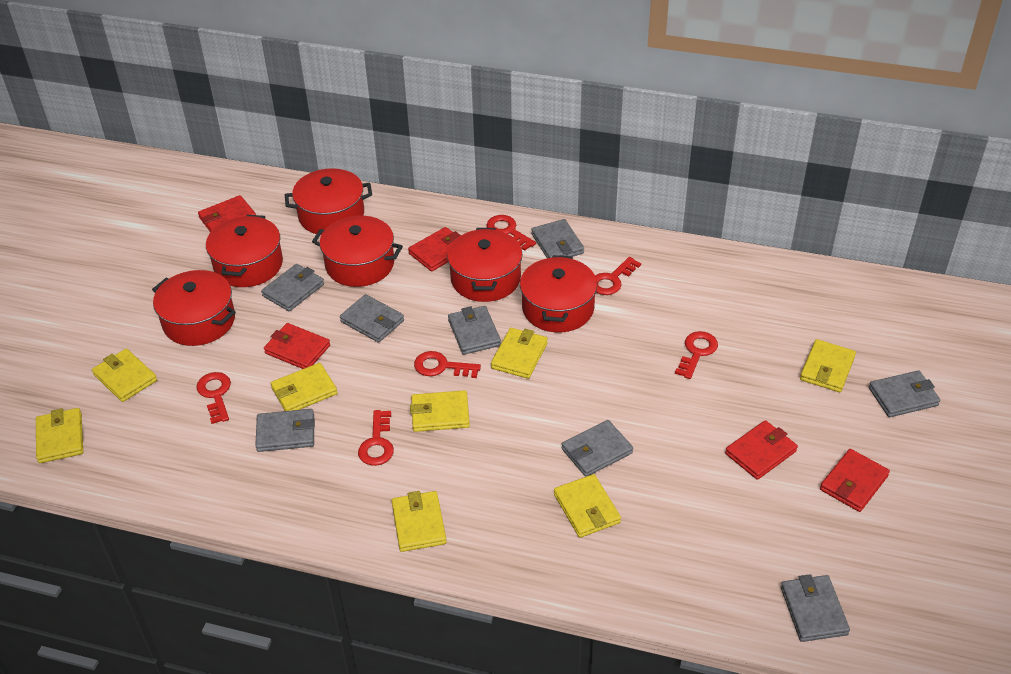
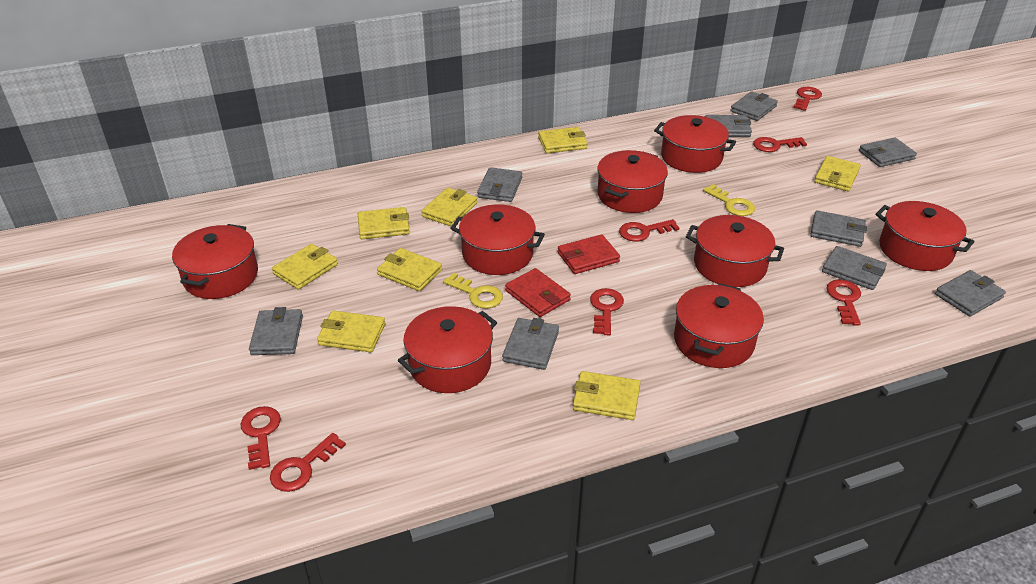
grey wallet: 8 -> 9
red key: 6 -> 7
red pot: 6 -> 8
red wallet: 5 -> 2
yellow key: 0 -> 2

